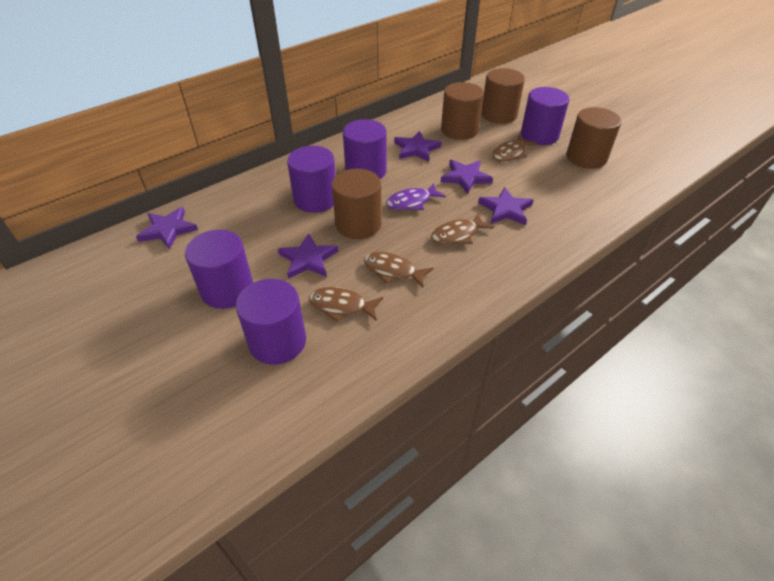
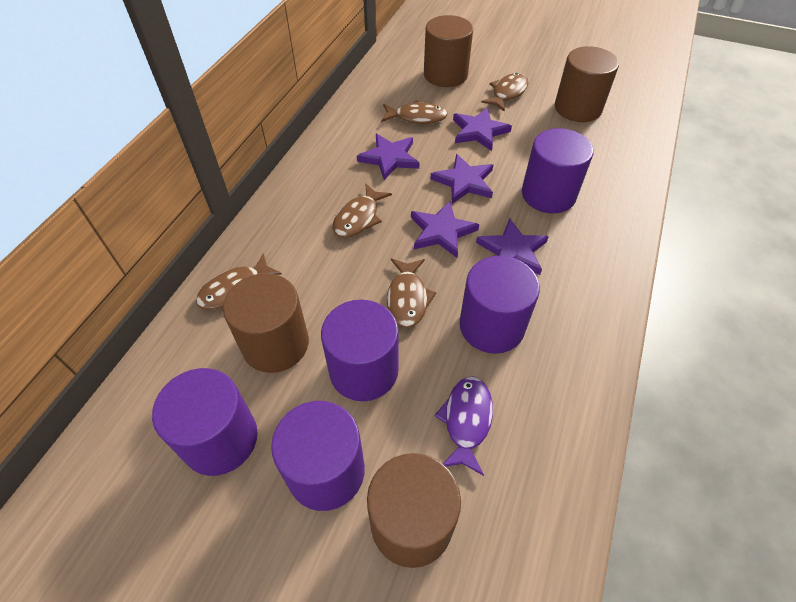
brown fish: 4 -> 5

